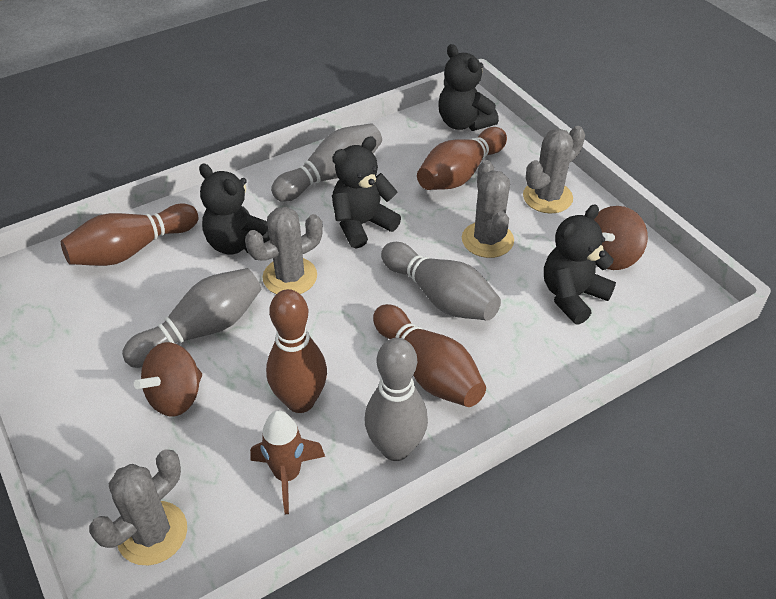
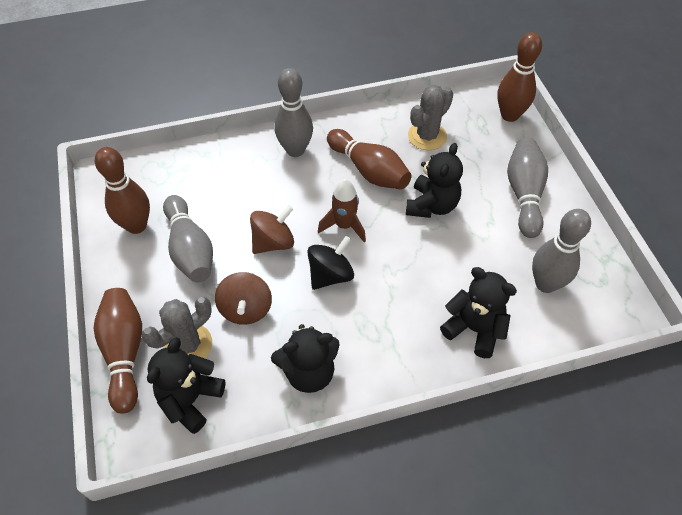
black spinning top: 0 -> 1
grey cactus: 4 -> 2

